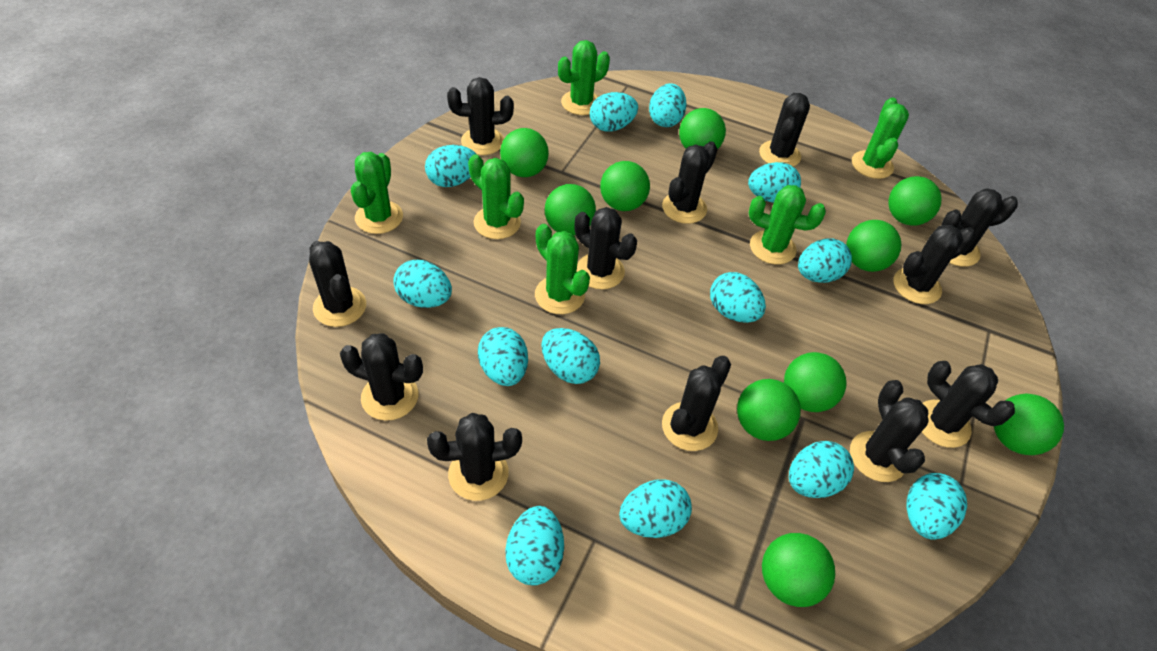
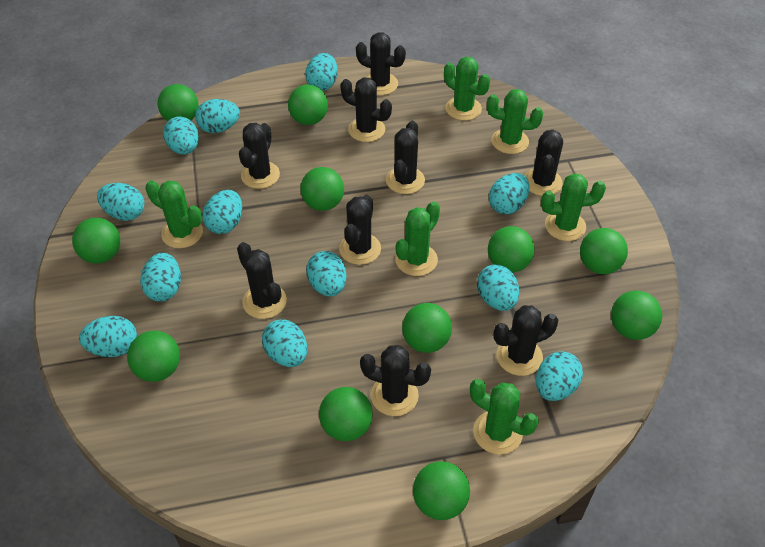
black cactus: 12 -> 9
green ball: 10 -> 11
turquoise egg: 13 -> 12

